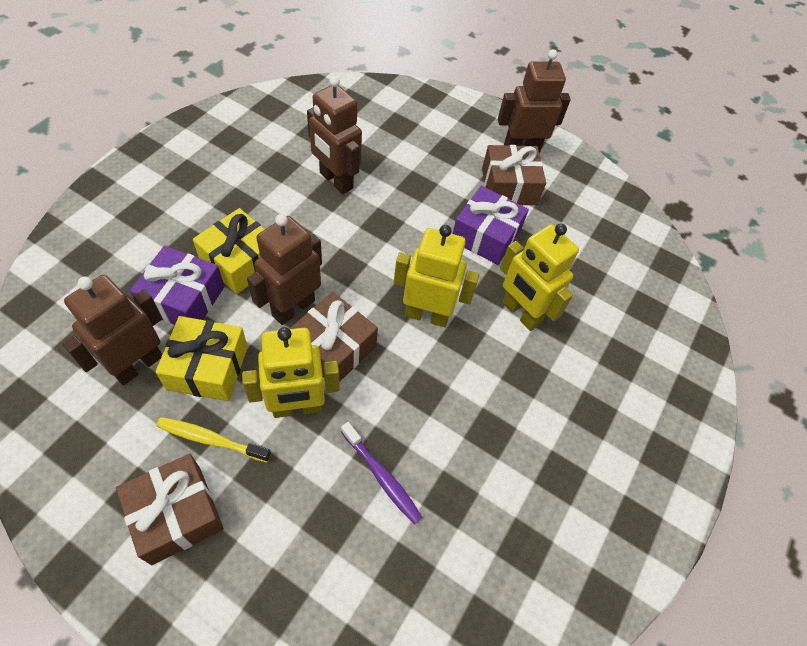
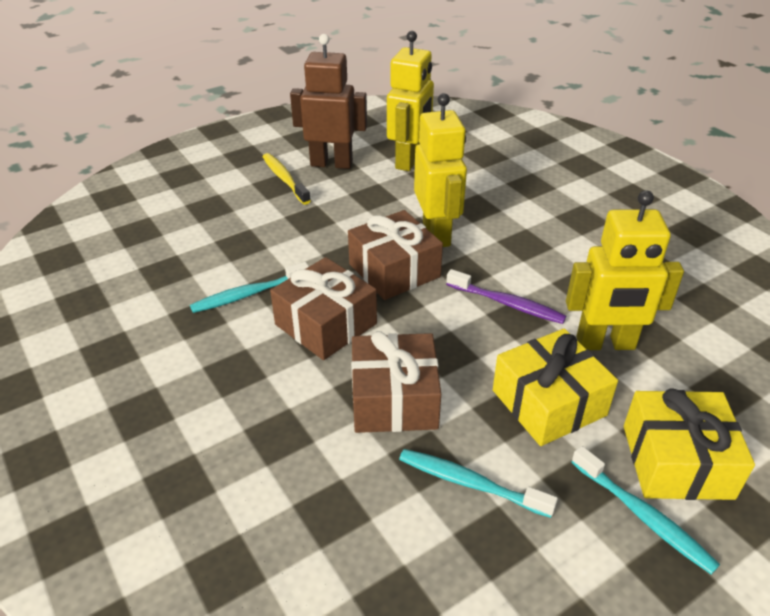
brown robot: 4 -> 1
purple gift: 2 -> 0
turquoise toothbrush: 0 -> 3

